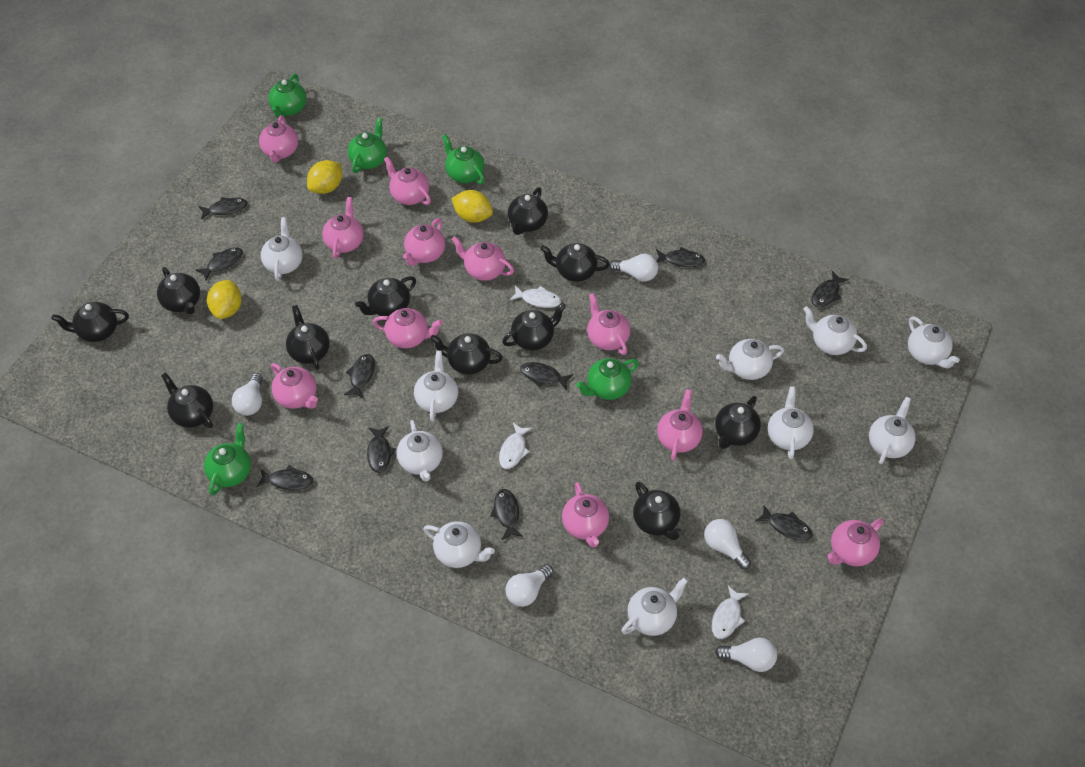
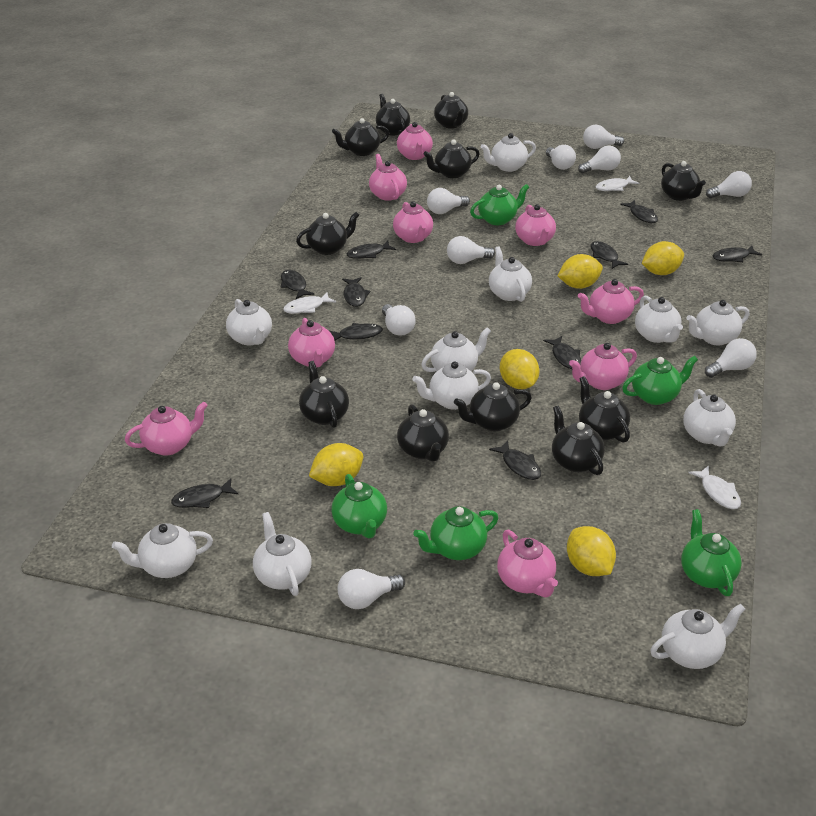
pink teapot: 11 -> 9
white light bulb: 5 -> 9
white teapot: 10 -> 11
yellow lemon: 3 -> 5

